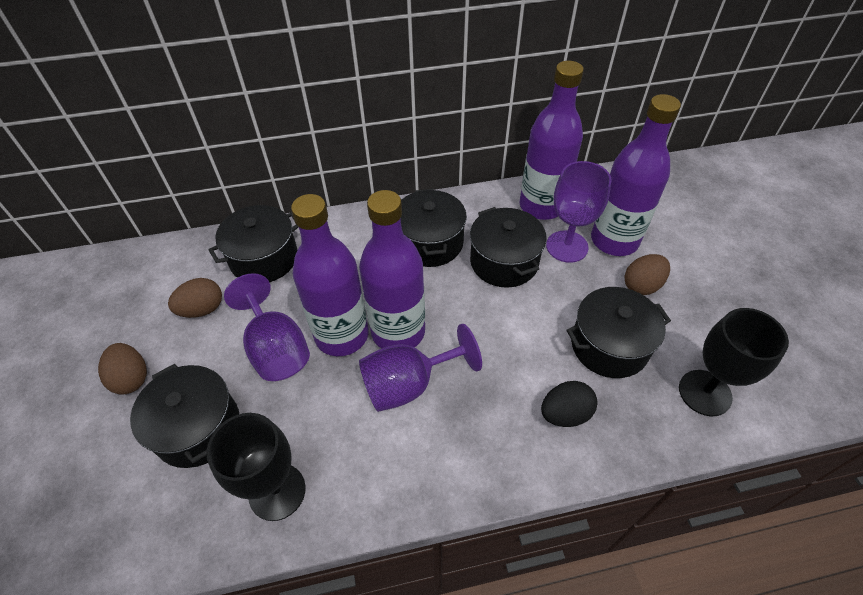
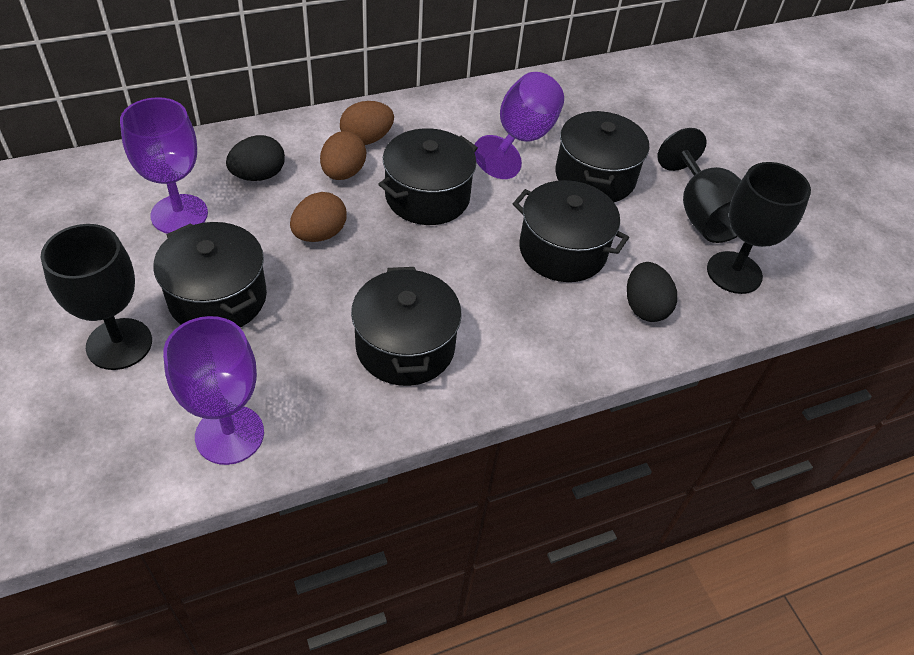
black egg: 1 -> 2
black goblet: 2 -> 3
purple bottle: 4 -> 0

